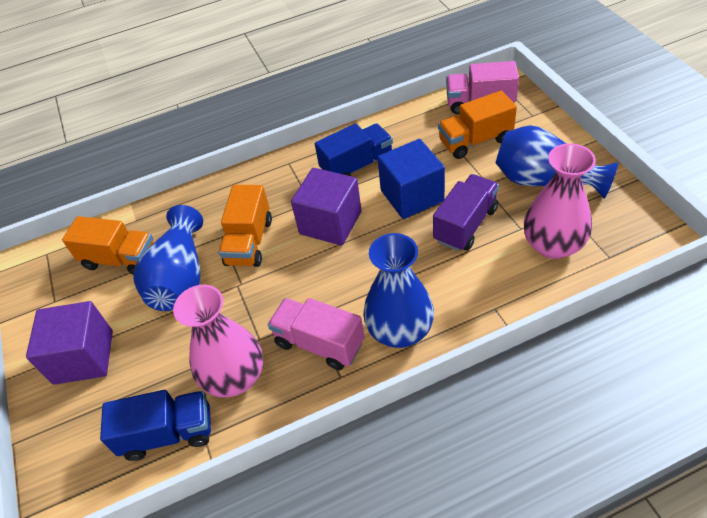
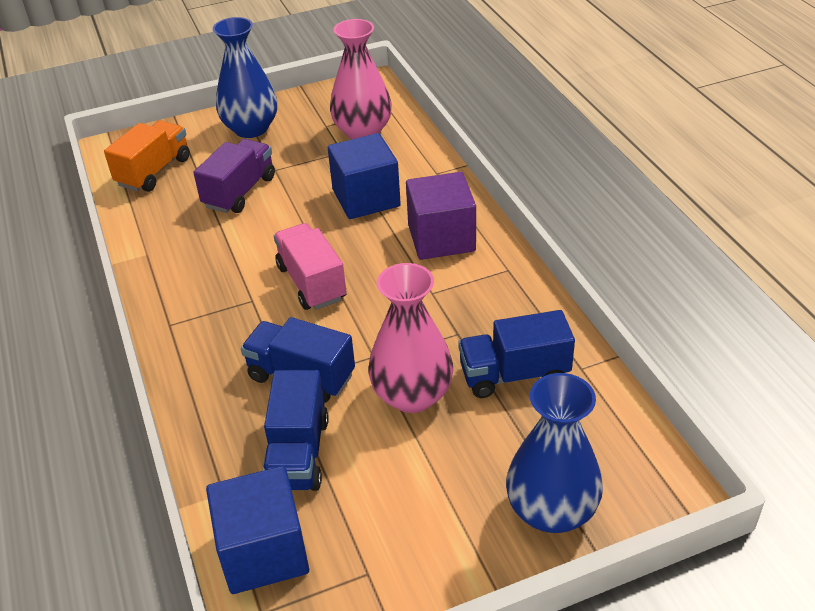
blue cube: 1 -> 2
blue truck: 2 -> 3
blue vase: 3 -> 2
orange truck: 3 -> 1
pink truck: 2 -> 1
purple cube: 2 -> 1

